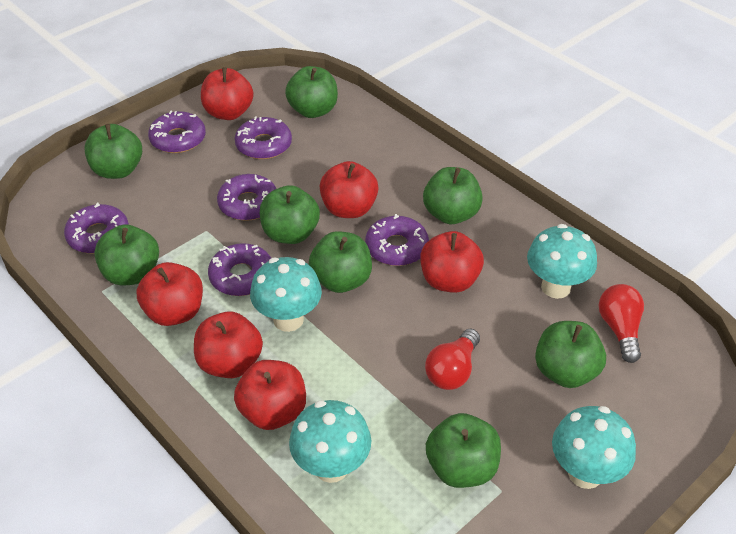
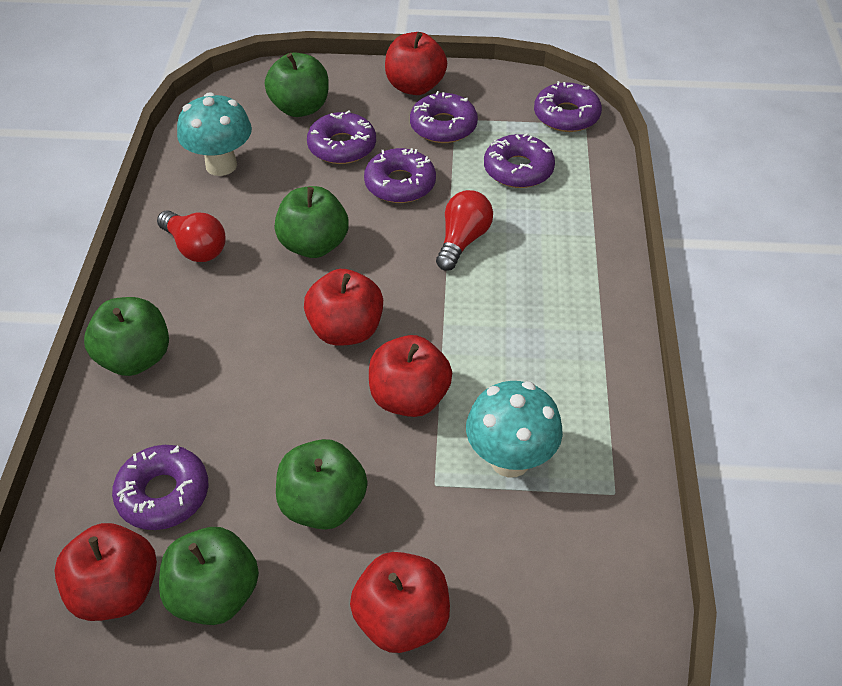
green apple: 8 -> 5
red apple: 6 -> 5
turquoise mushroom: 4 -> 2

